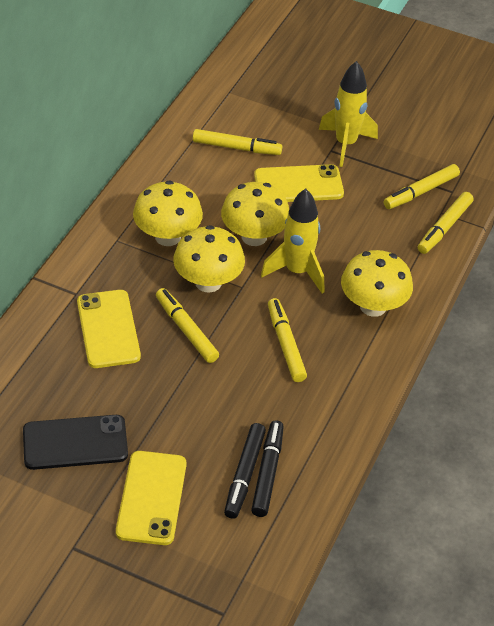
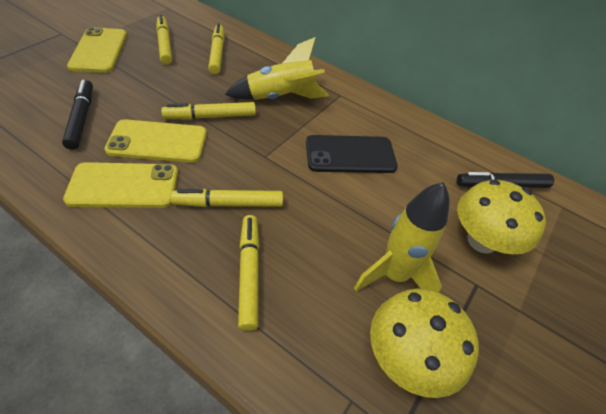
yellow mushroom: 4 -> 2

